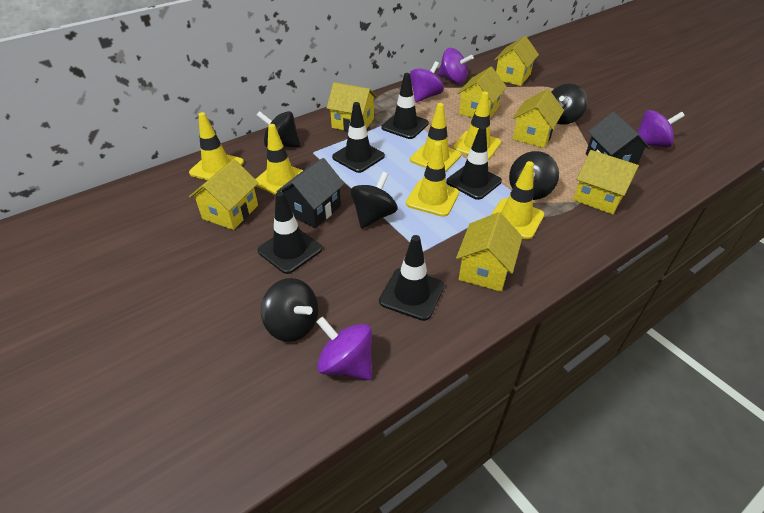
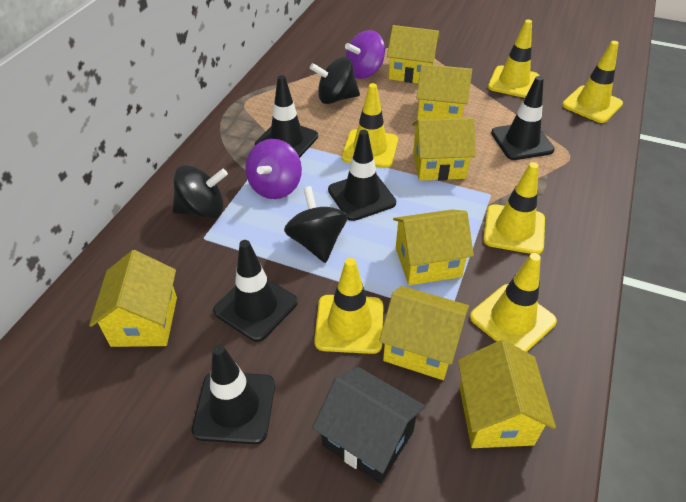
black house: 2 -> 1
black spinning top: 5 -> 3
purple spinning top: 4 -> 2

